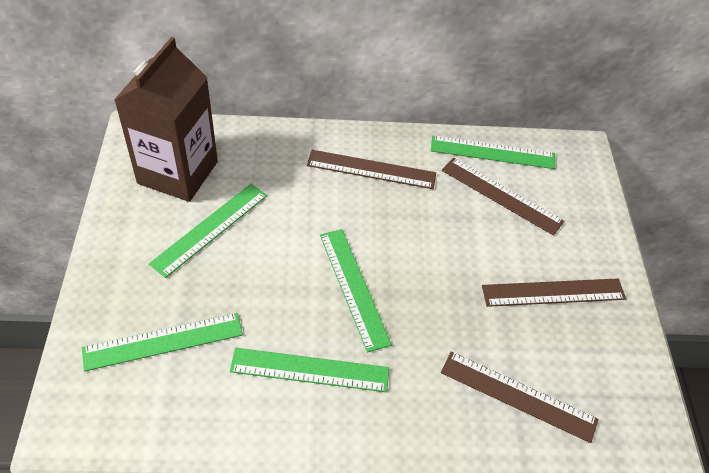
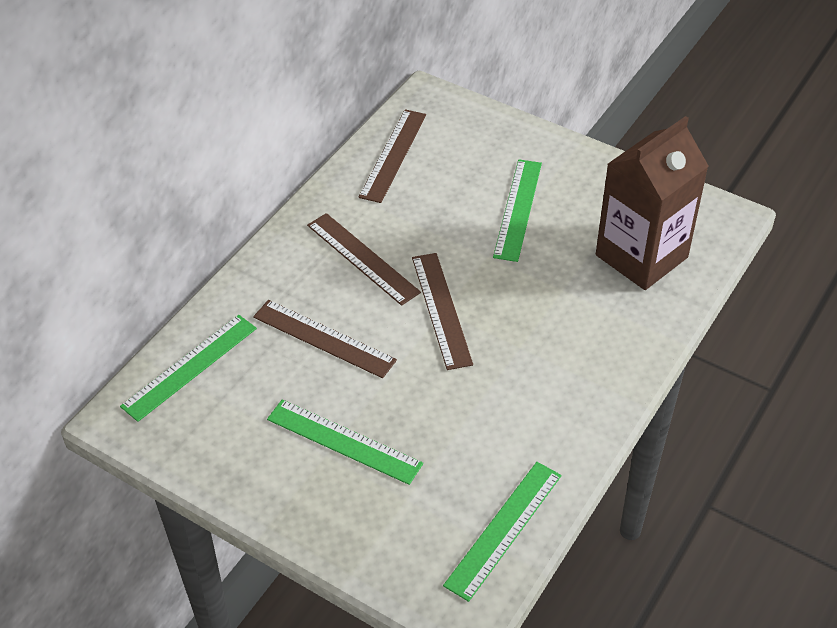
green ruler: 5 -> 4

